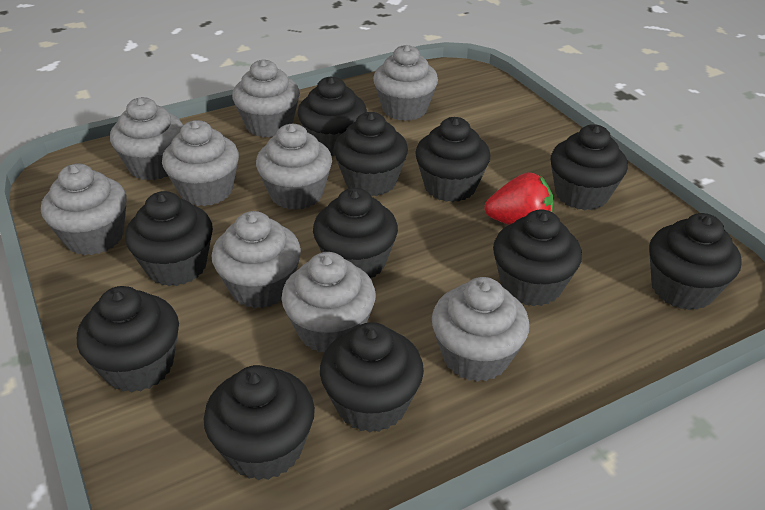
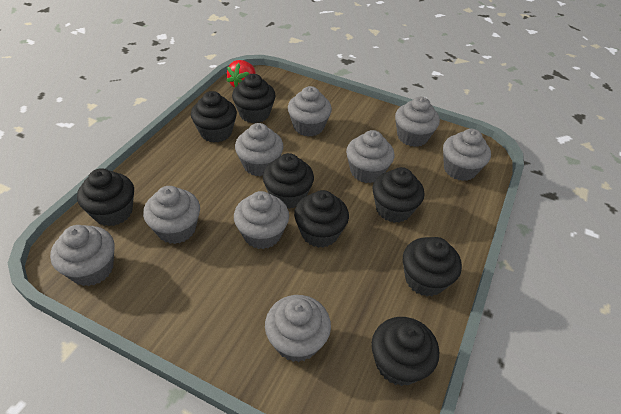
black cupcake: 11 -> 8

